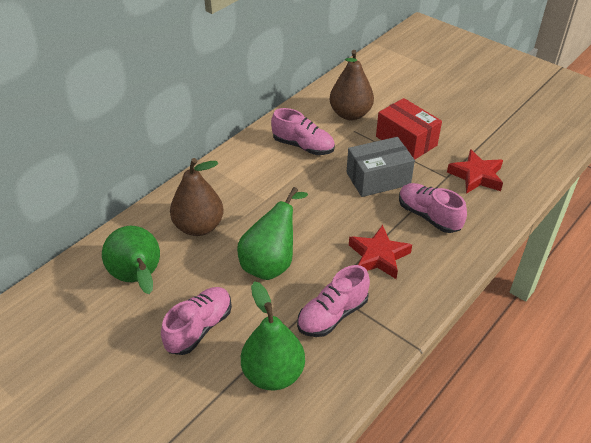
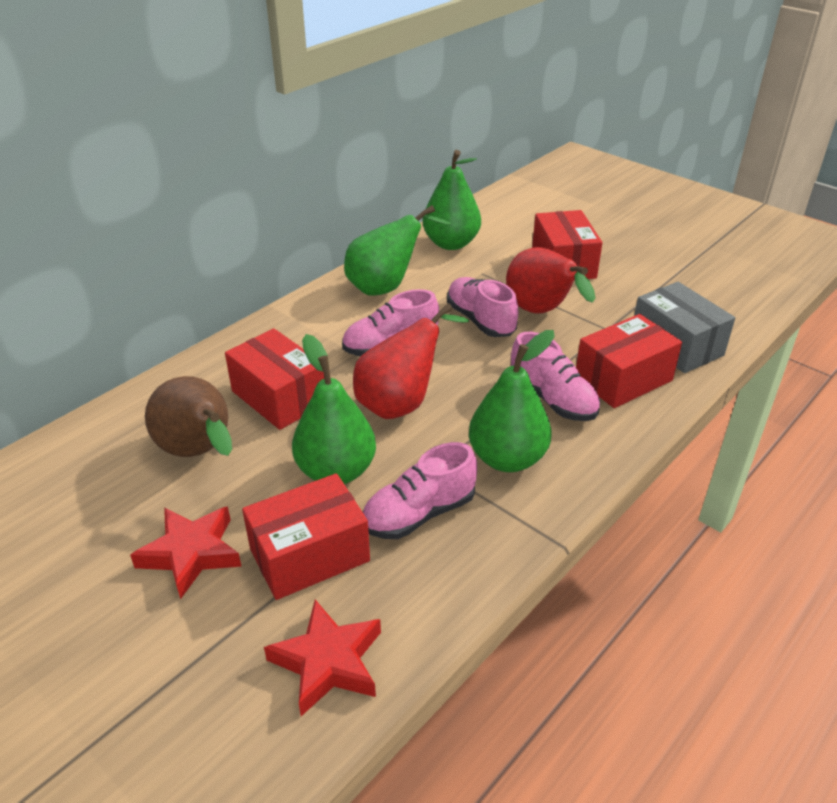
brown pear: 2 -> 1
green pear: 3 -> 4
red box: 1 -> 4
red pear: 0 -> 2

